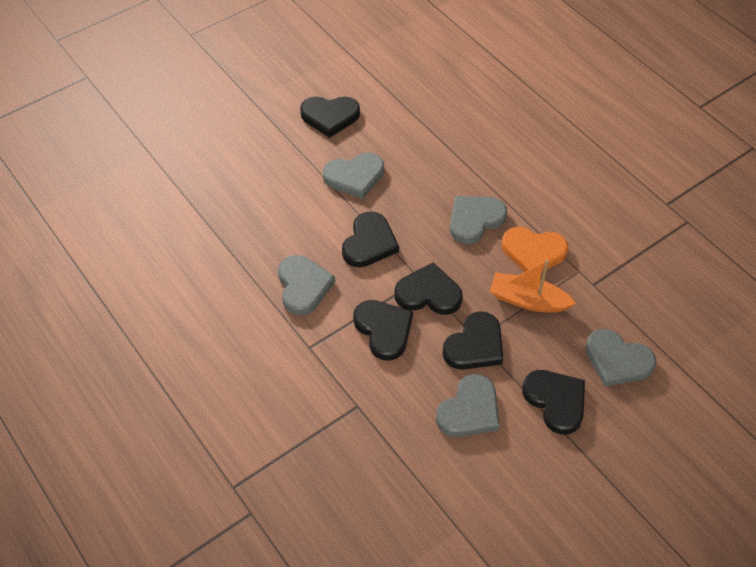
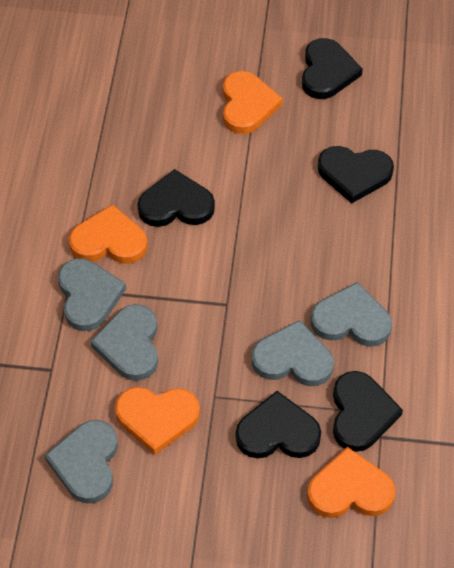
black heart: 6 -> 5
orange boat: 1 -> 0
orange heart: 1 -> 4

